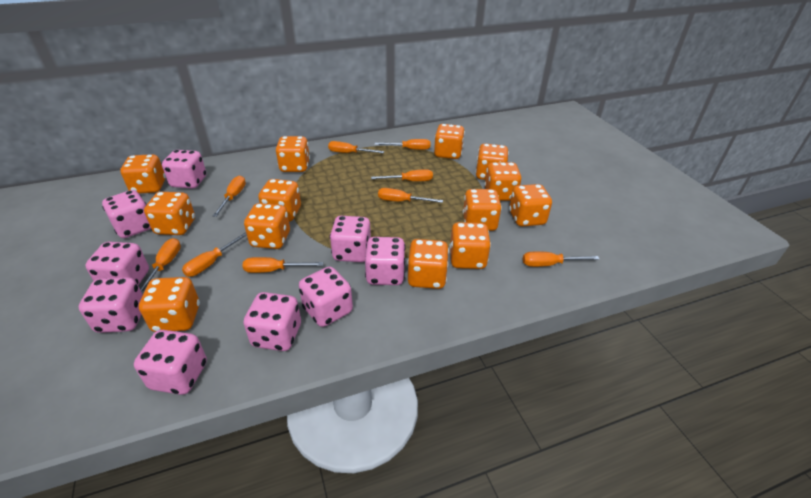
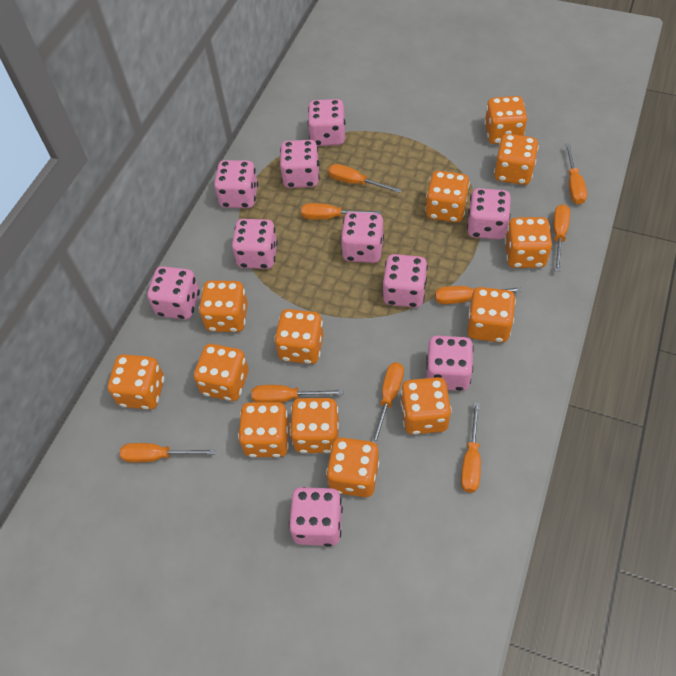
pink dice: 9 -> 10

